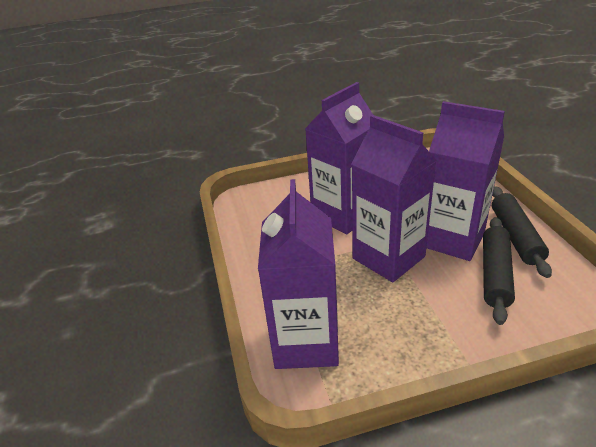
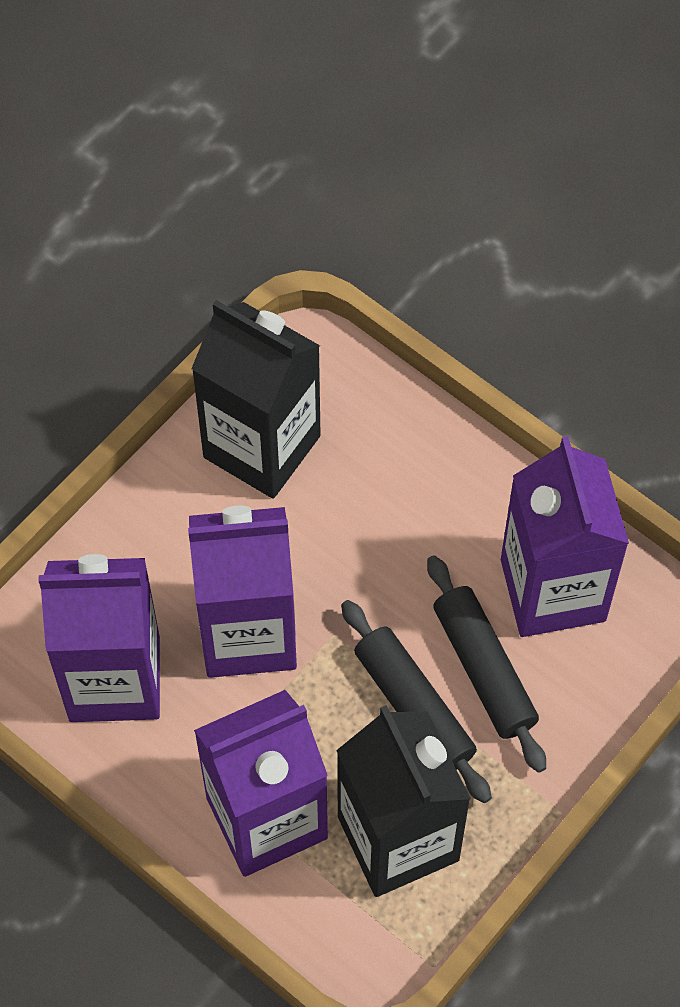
black carton: 0 -> 2

